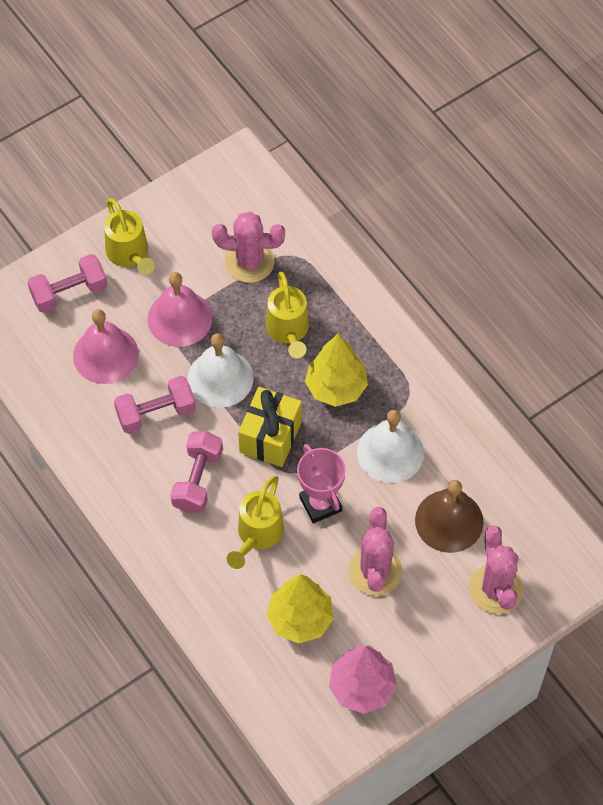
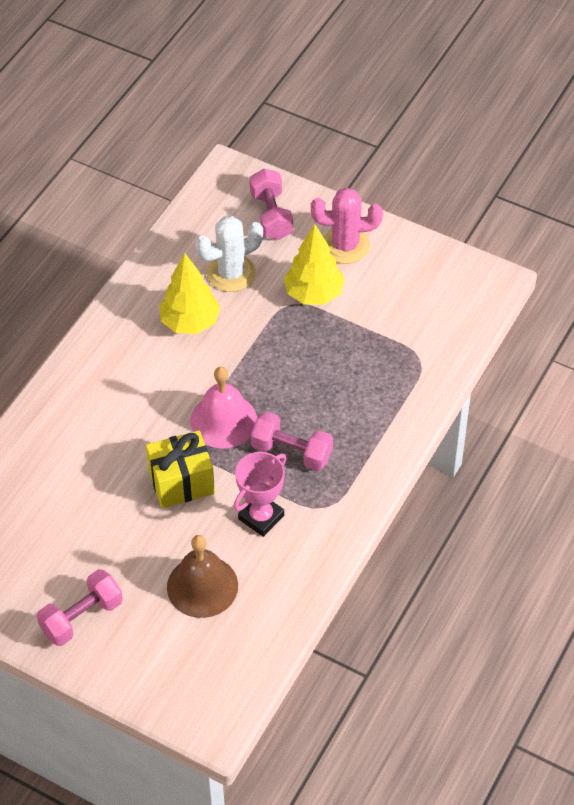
pink bell: 2 -> 1
pink cactus: 3 -> 1
pink tree: 1 -> 0
white bell: 2 -> 0
white cactus: 0 -> 1
yellow watering can: 3 -> 0

